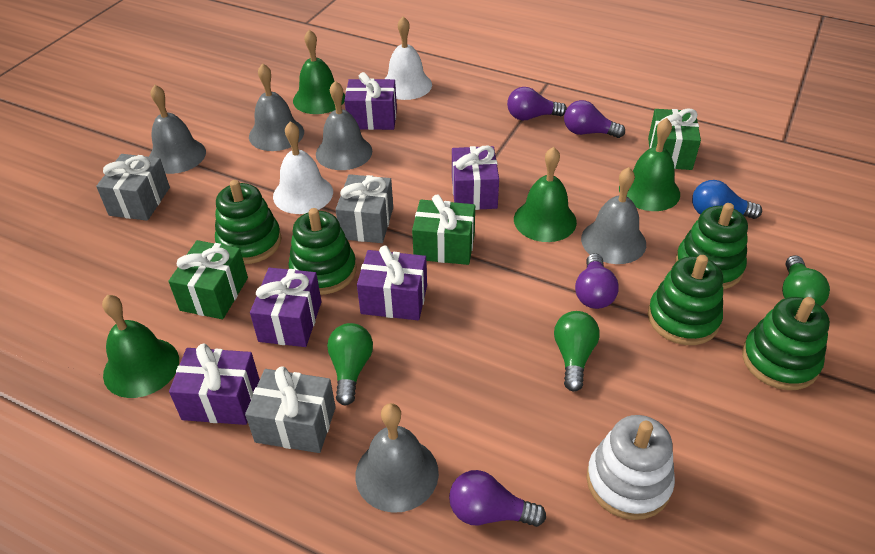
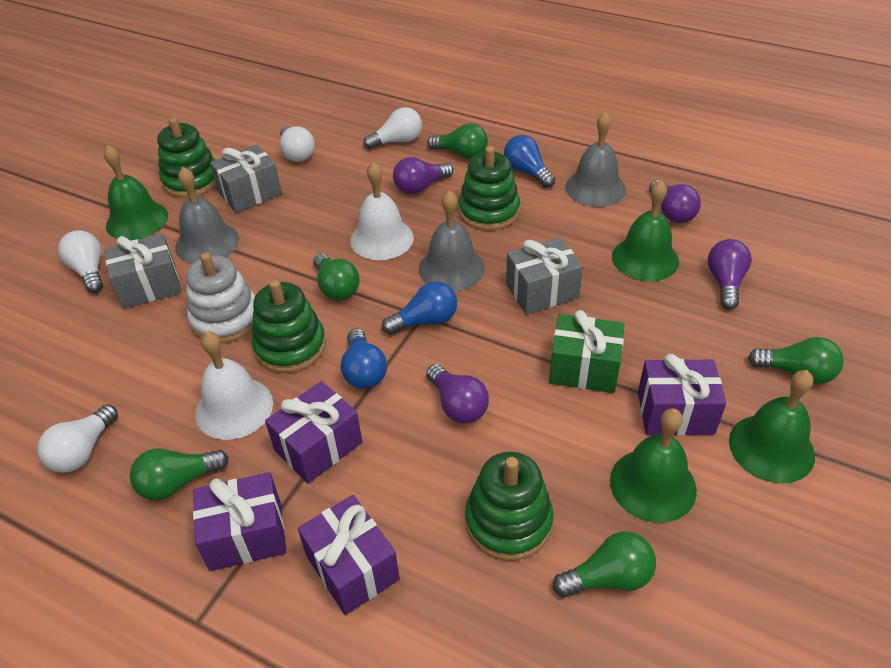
blue light bulb: 1 -> 3
green gift: 3 -> 1
green light bulb: 3 -> 5
green stacking toy: 5 -> 4
grey bell: 5 -> 3
purple gift: 5 -> 4
white light bulb: 0 -> 4

